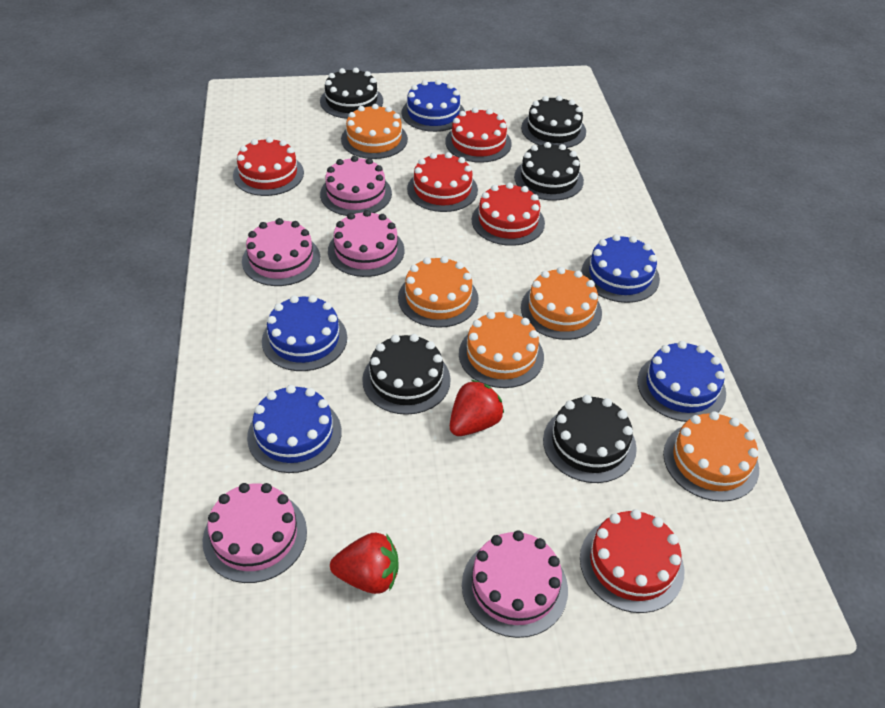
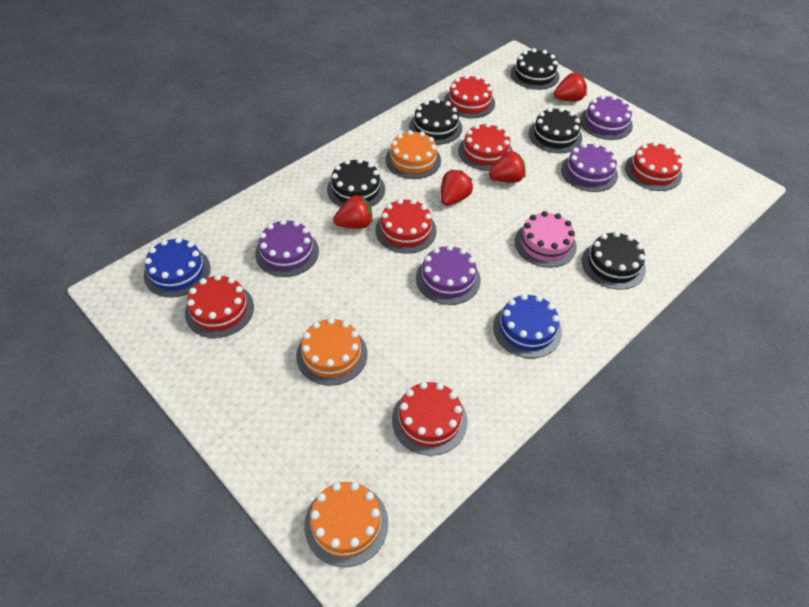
blue cake: 5 -> 2
orange cake: 5 -> 3
pink cake: 5 -> 1
purple cake: 0 -> 4
red cake: 5 -> 6
red strawberry: 2 -> 4

